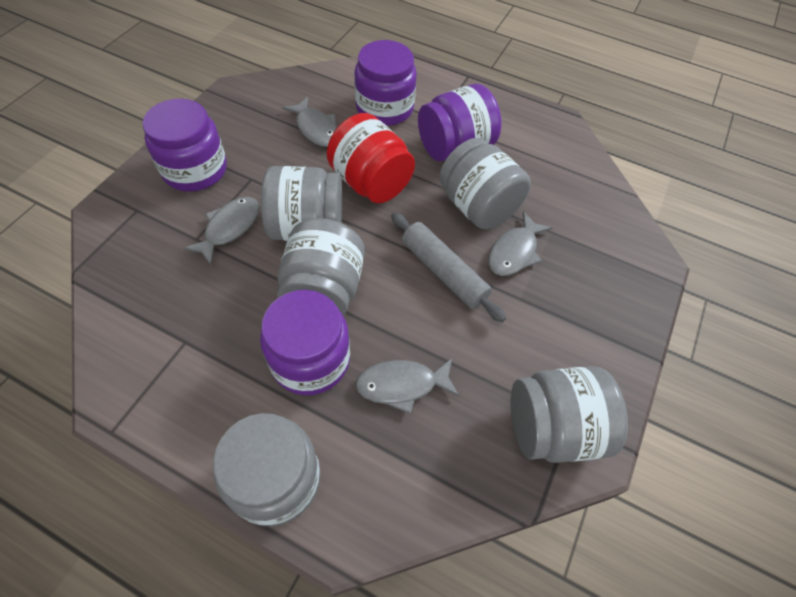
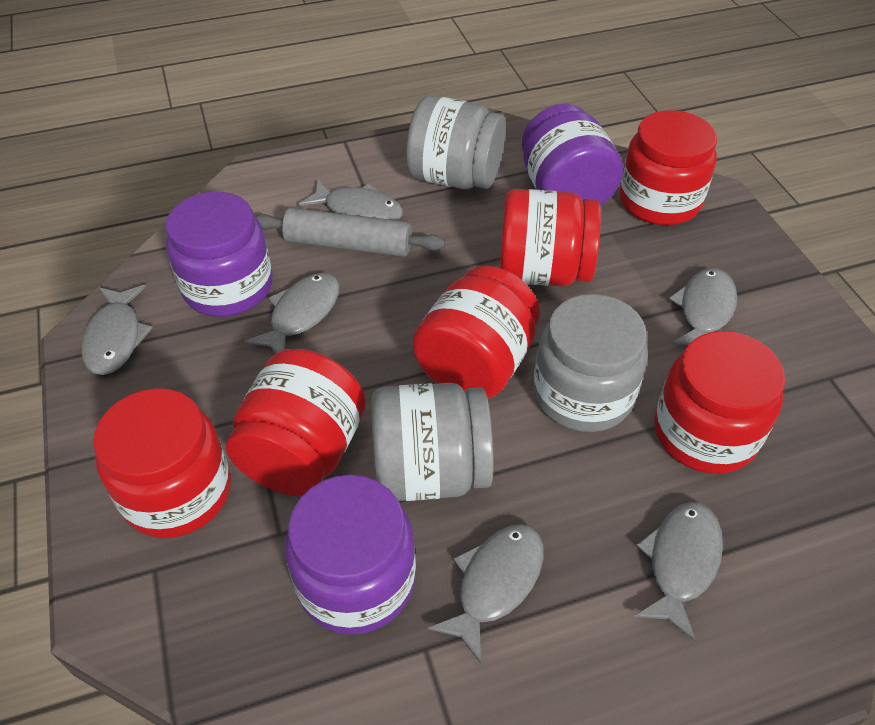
grey fish: 4 -> 6
grey jar: 5 -> 3
purple jar: 4 -> 3
red jar: 1 -> 6

